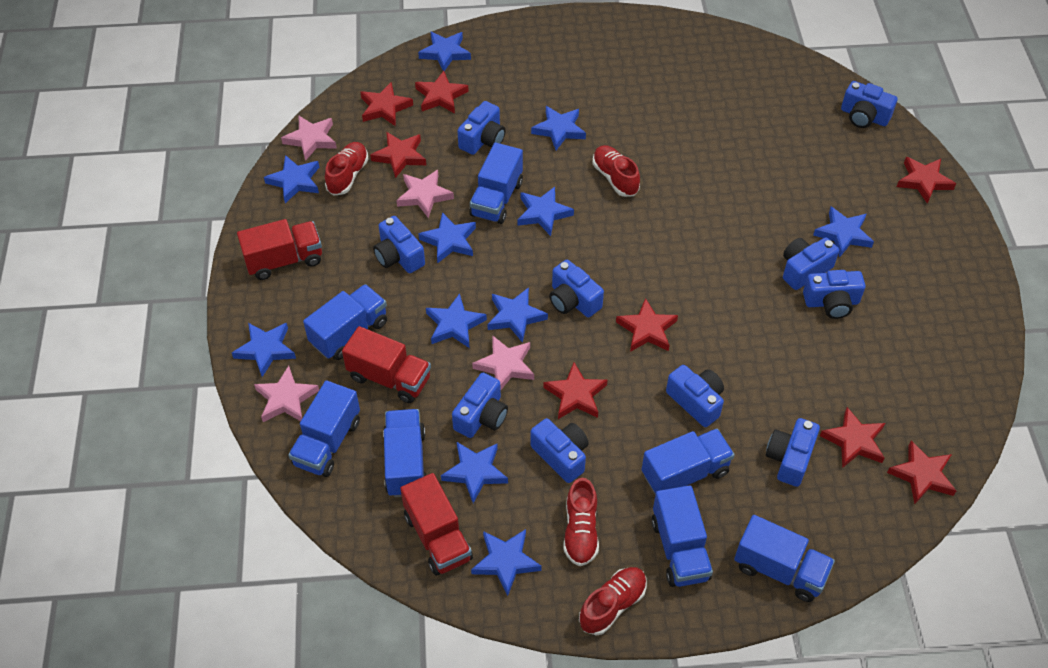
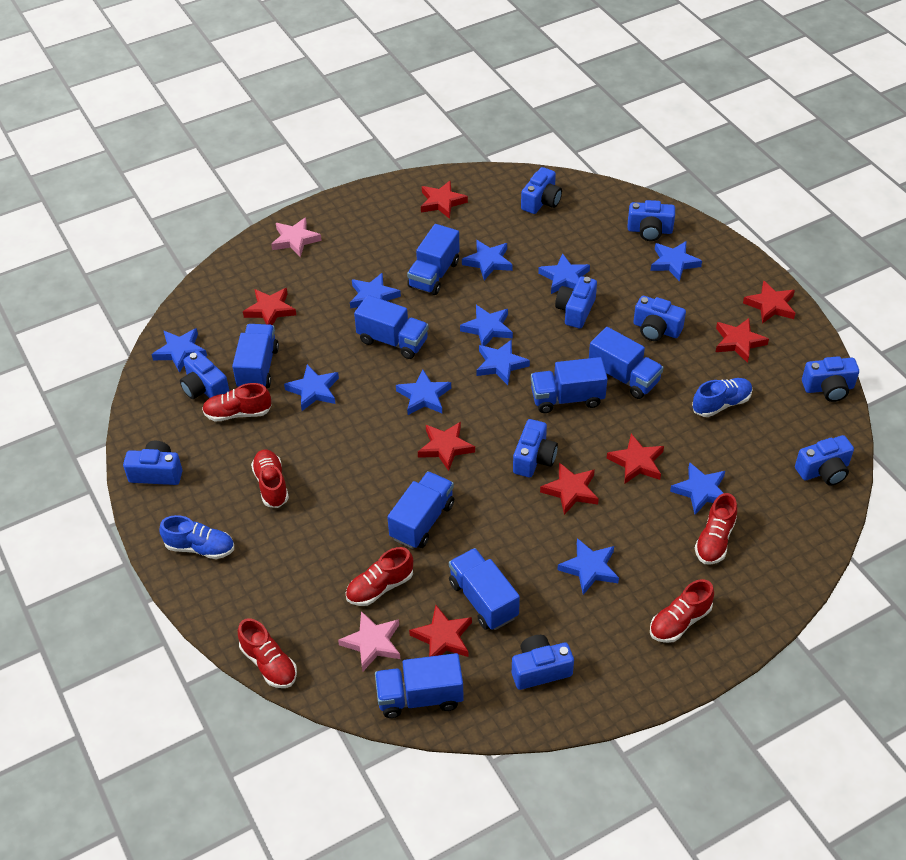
blue shoe: 0 -> 2
blue truck: 7 -> 8
pink star: 4 -> 2
red shoe: 4 -> 6
red truck: 3 -> 0

